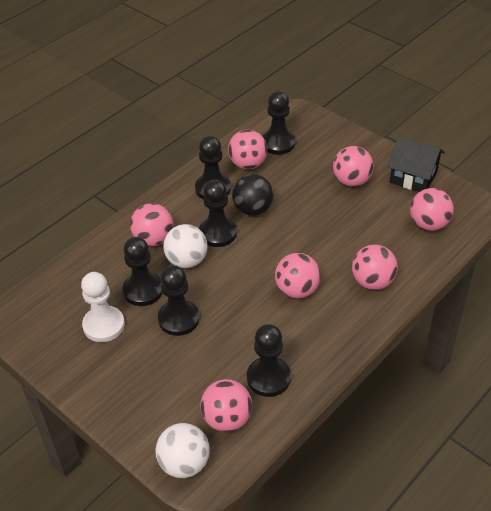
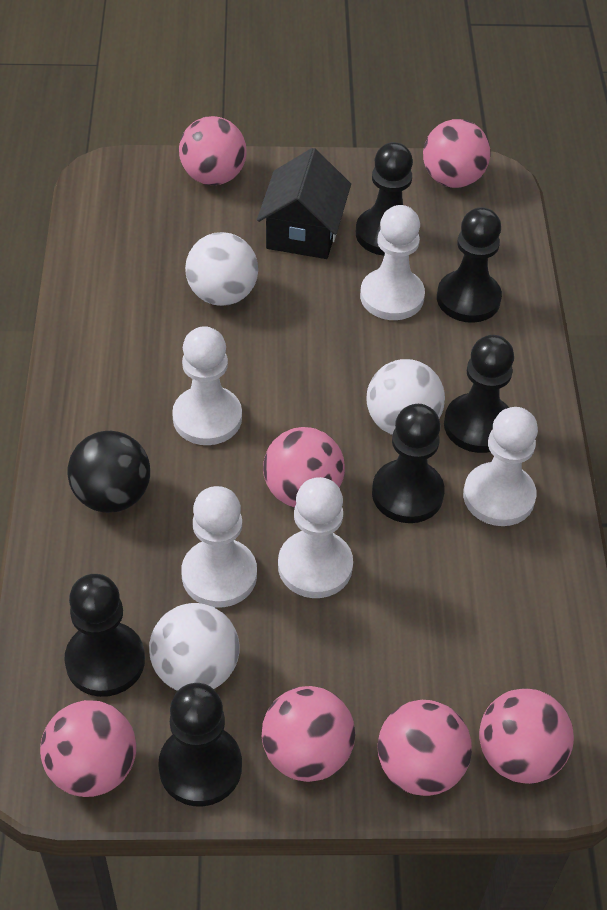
white ball: 2 -> 3
white pawn: 1 -> 5

